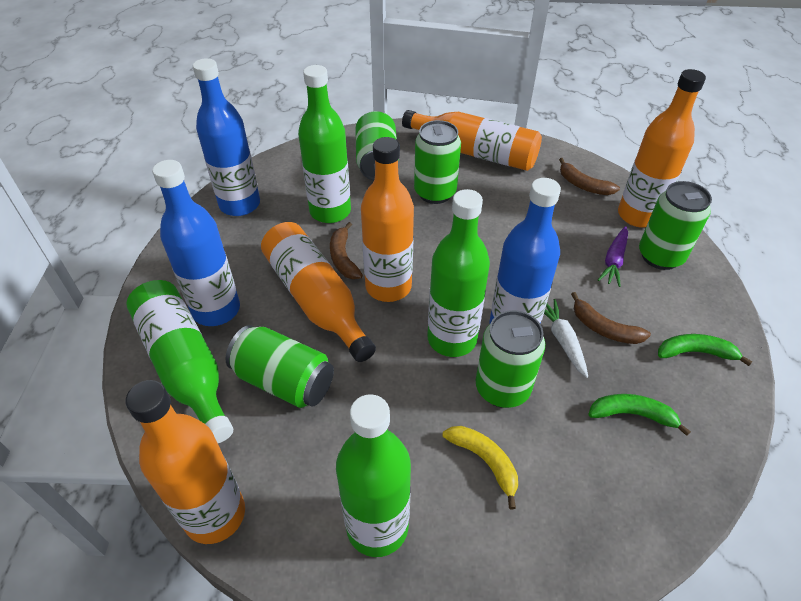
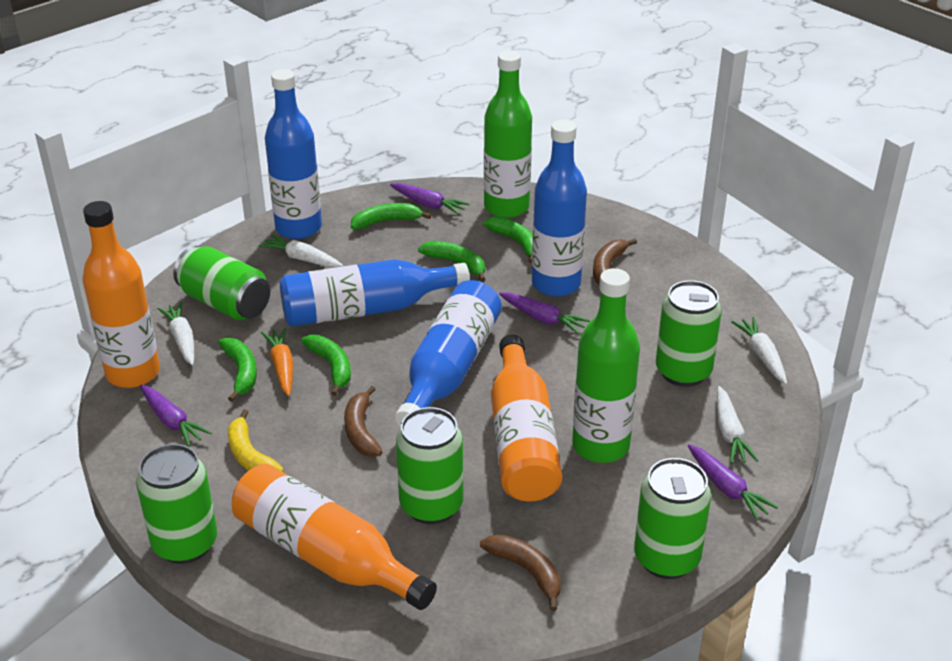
blue bottle: 3 -> 4
green banana: 2 -> 5
green bottle: 4 -> 2
orange bottle: 5 -> 3
orange carrot: 0 -> 1
purple carrot: 1 -> 4
white carrot: 1 -> 4

